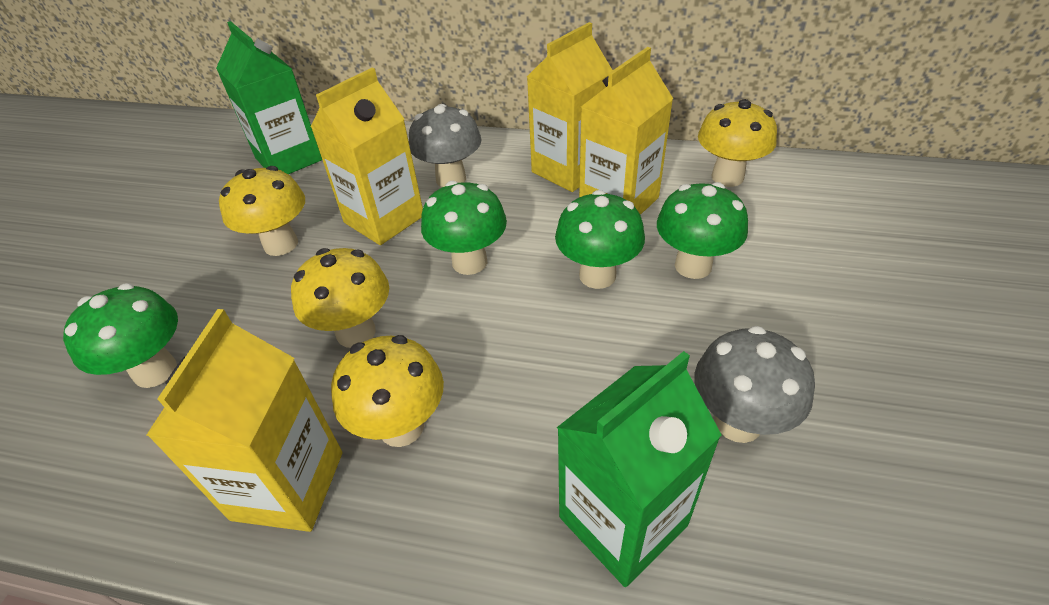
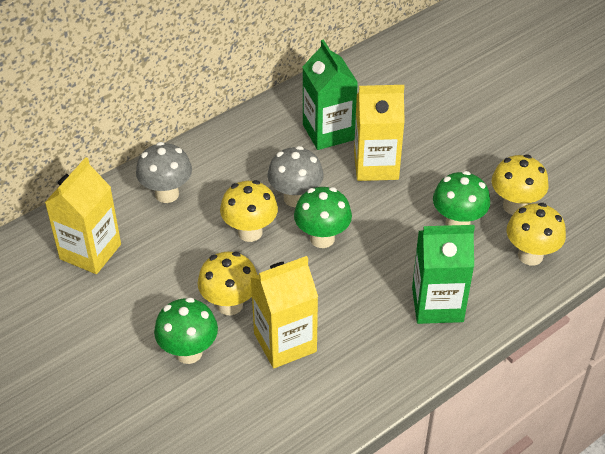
green mushroom: 4 -> 3
yellow carton: 4 -> 3

